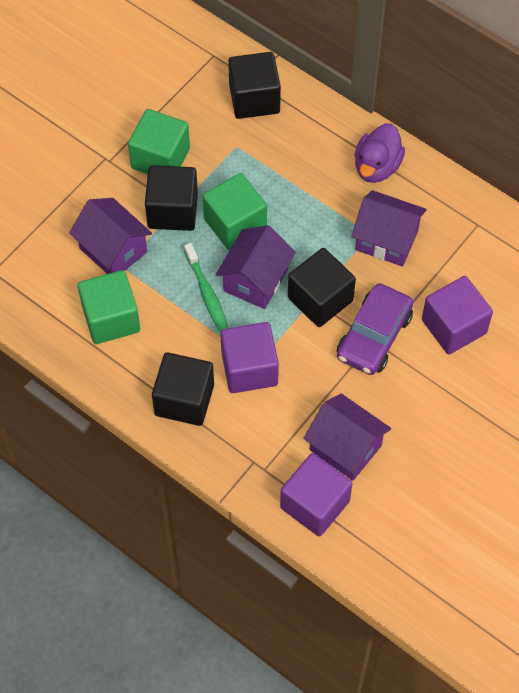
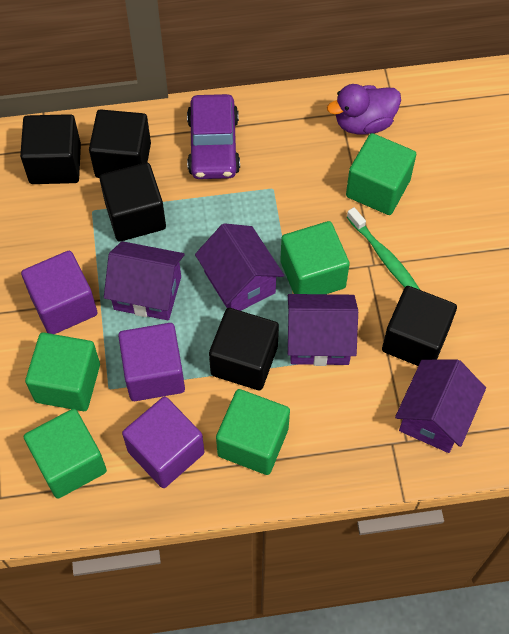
black cube: 4 -> 5
green cube: 3 -> 5

